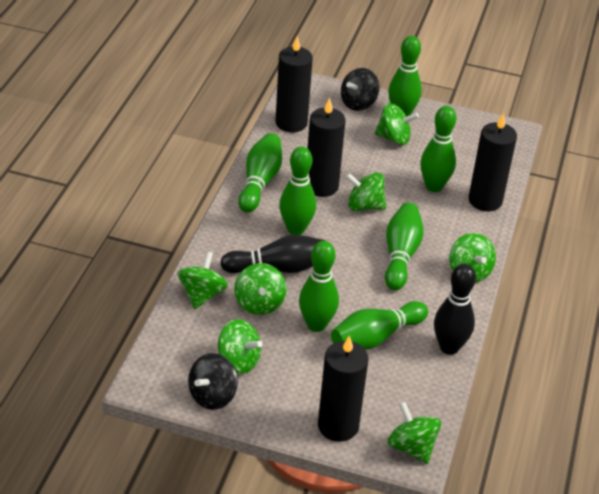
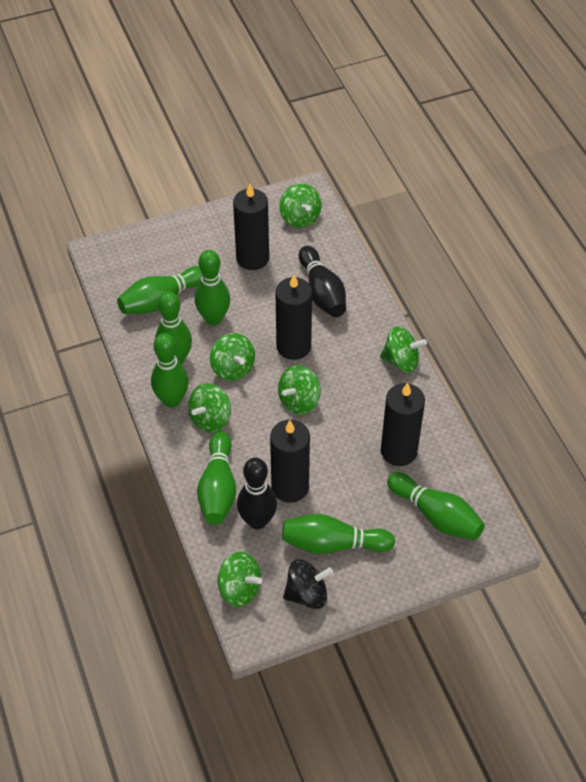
black spinning top: 2 -> 1
green spinning top: 7 -> 6

